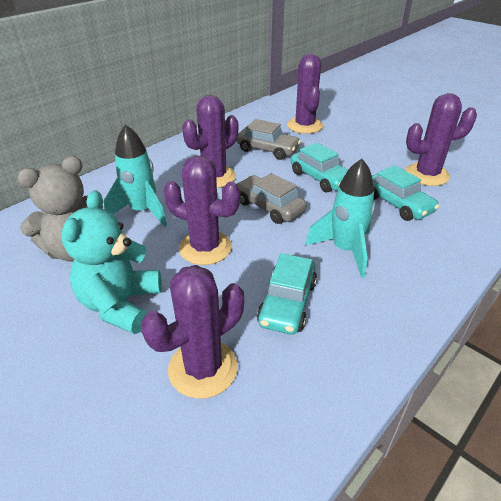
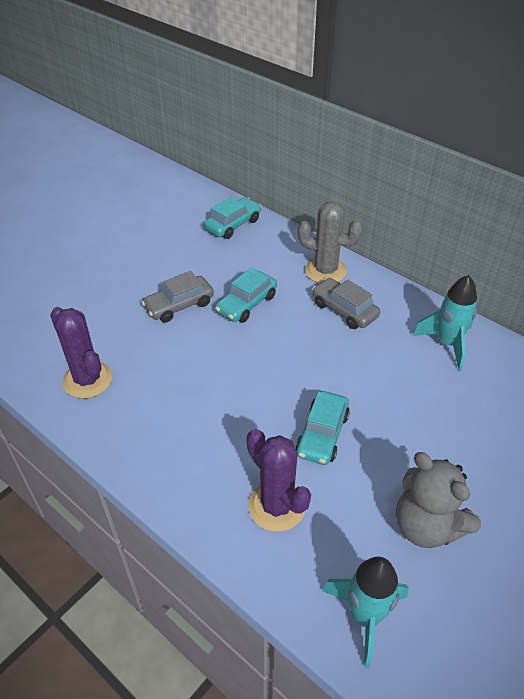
grey cactus: 0 -> 1
purple cactus: 5 -> 2
turquoise teddy bear: 1 -> 0

